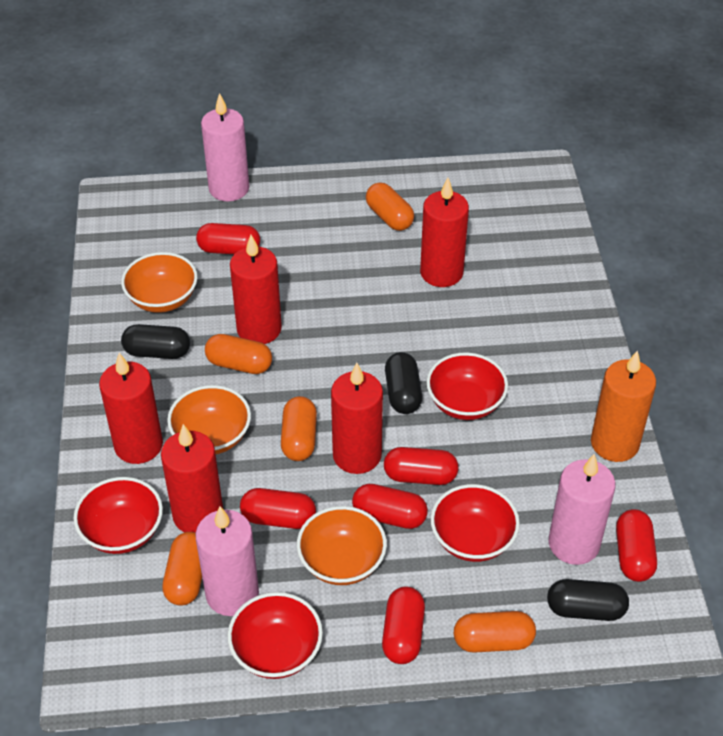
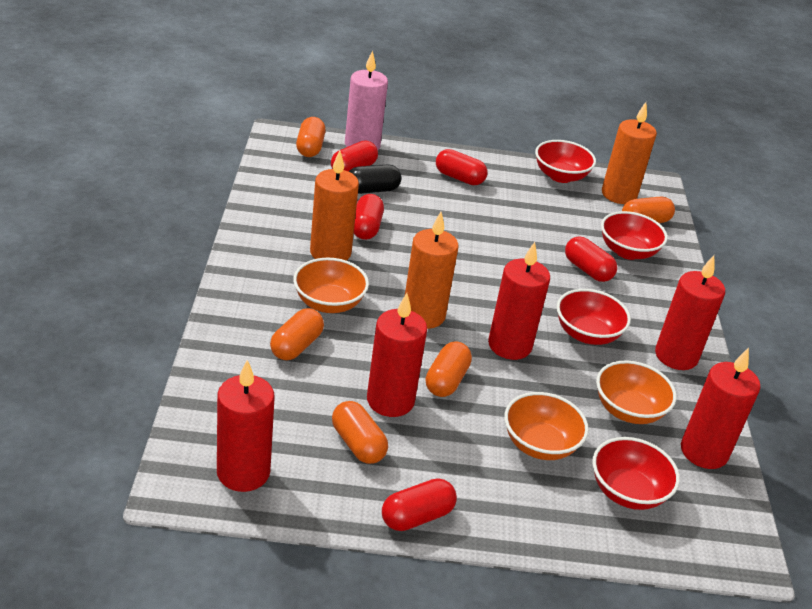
black capsule: 3 -> 1
orange candle: 1 -> 3
pink candle: 3 -> 1
red capsule: 6 -> 5

